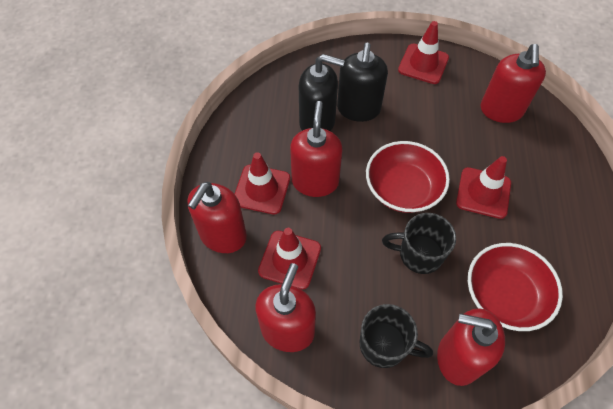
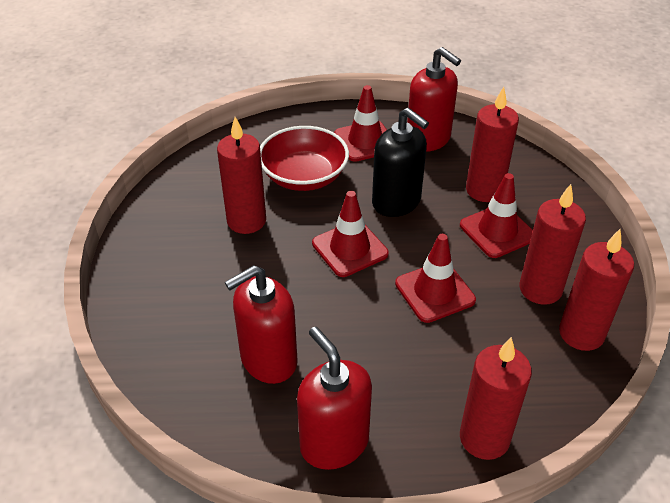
black mug: 2 -> 0
black soap dispenser: 2 -> 1
red bowl: 2 -> 1
red candle: 0 -> 5
red soap dispenser: 5 -> 3

